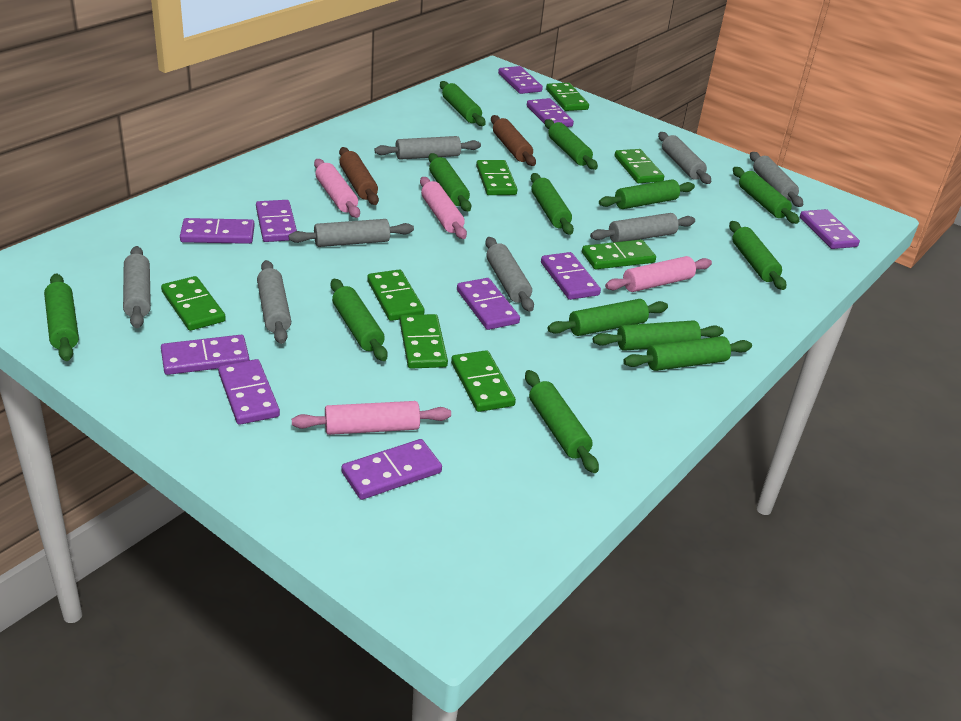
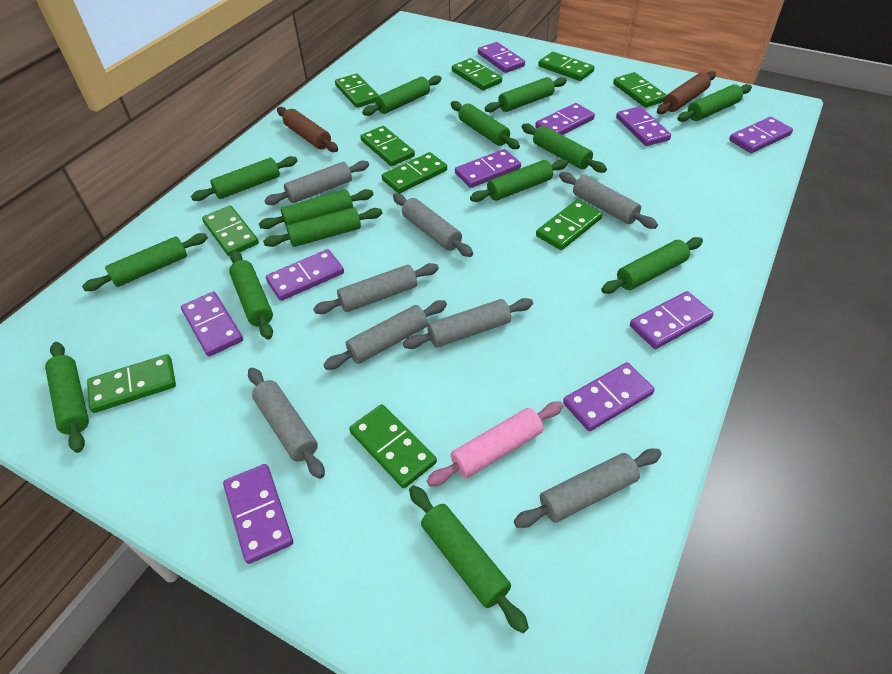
green domino: 8 -> 10
green rolling pin: 13 -> 14
pink rolling pin: 4 -> 1

